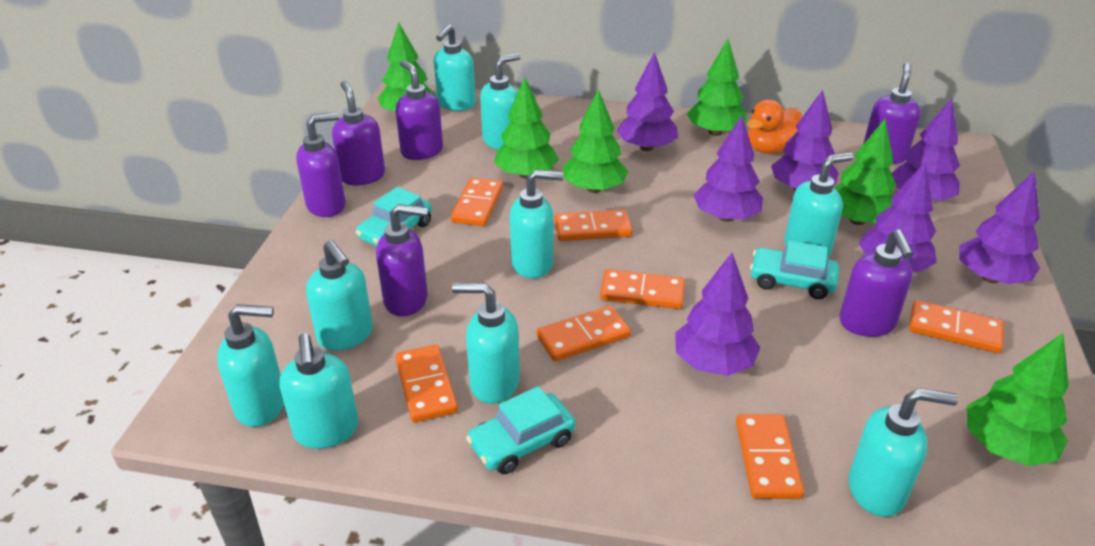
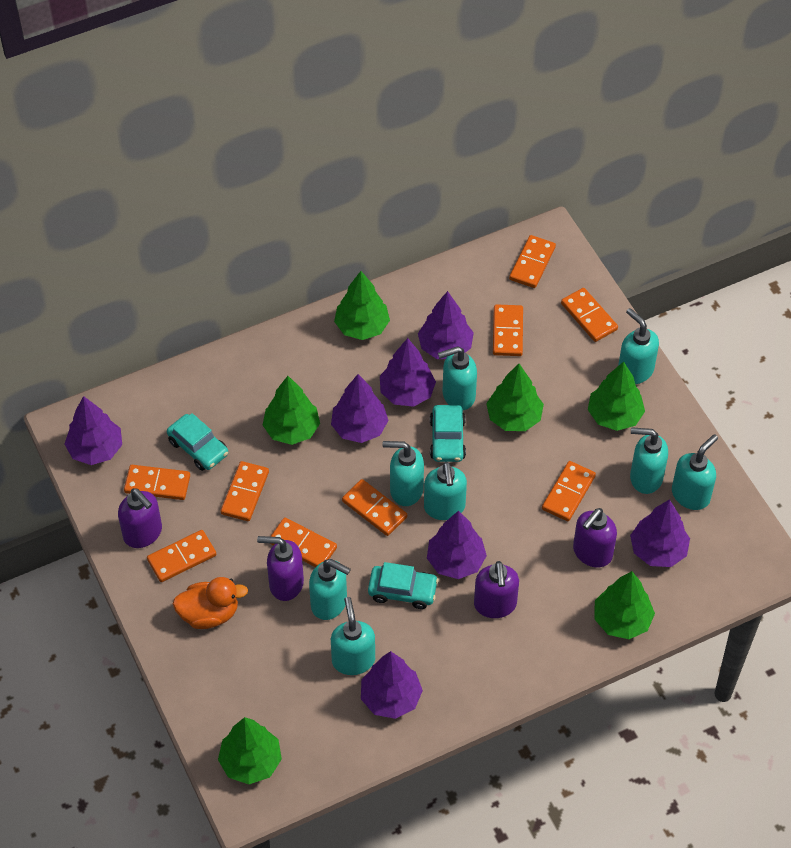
orange domino: 7 -> 9
purple soap dispenser: 6 -> 4
turquoise soap dispenser: 9 -> 8

